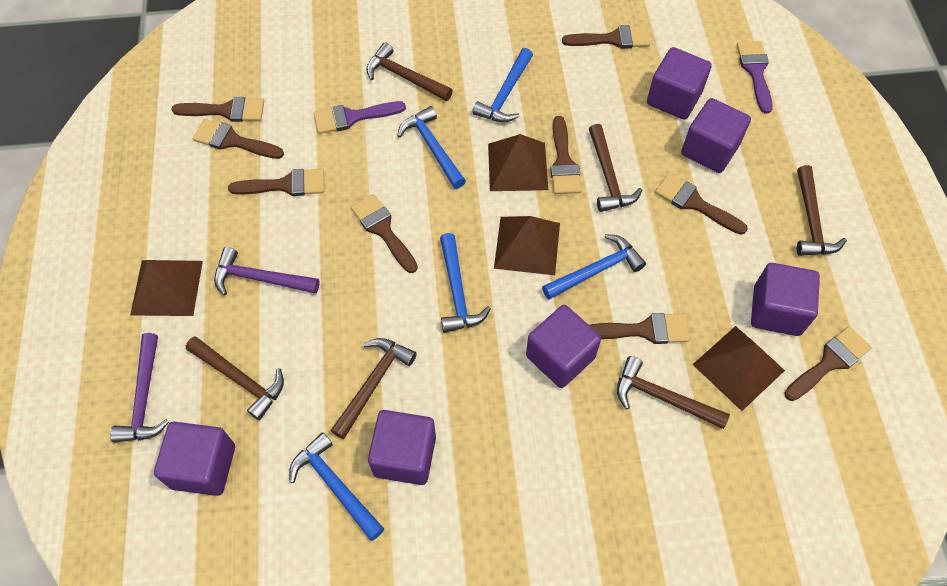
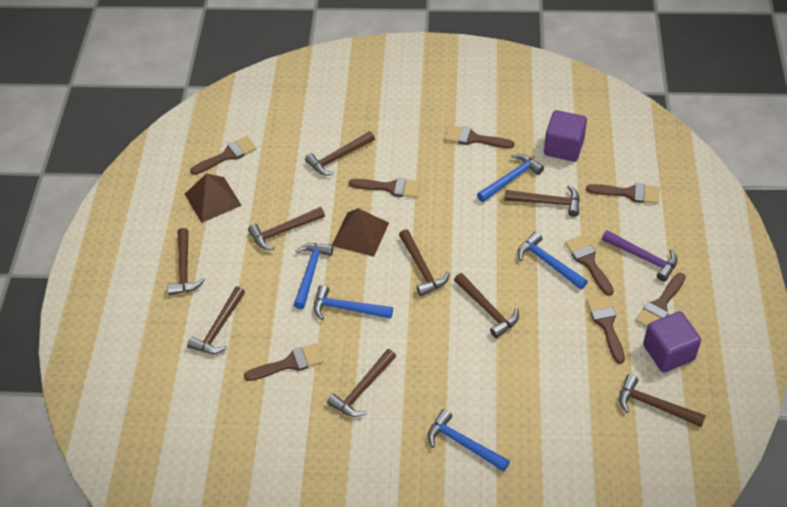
brown brush: 9 -> 8
brown hammer: 6 -> 9
brown pyramid: 4 -> 2
purple brush: 2 -> 0
purple cube: 6 -> 2
purple hammer: 2 -> 1

